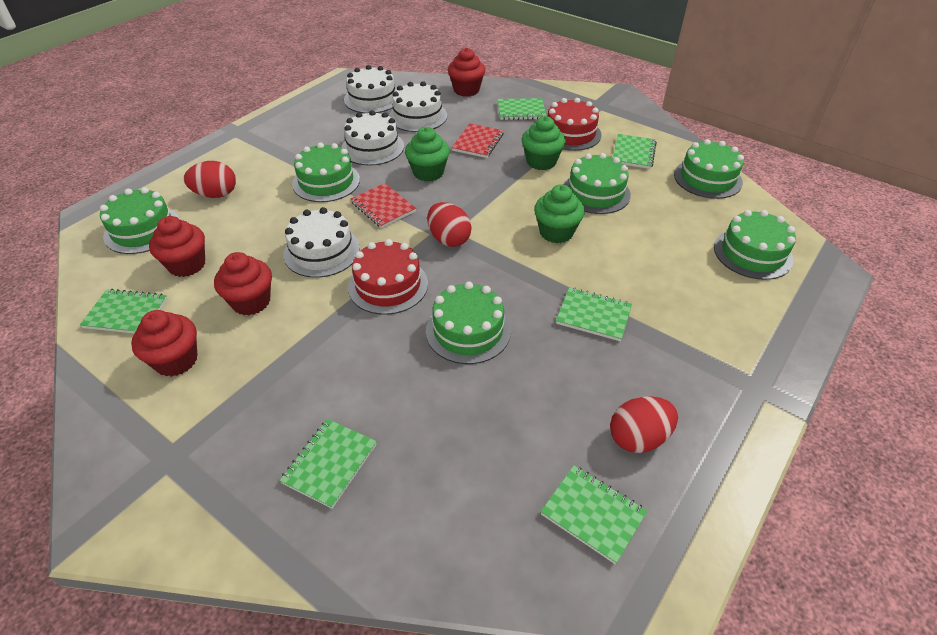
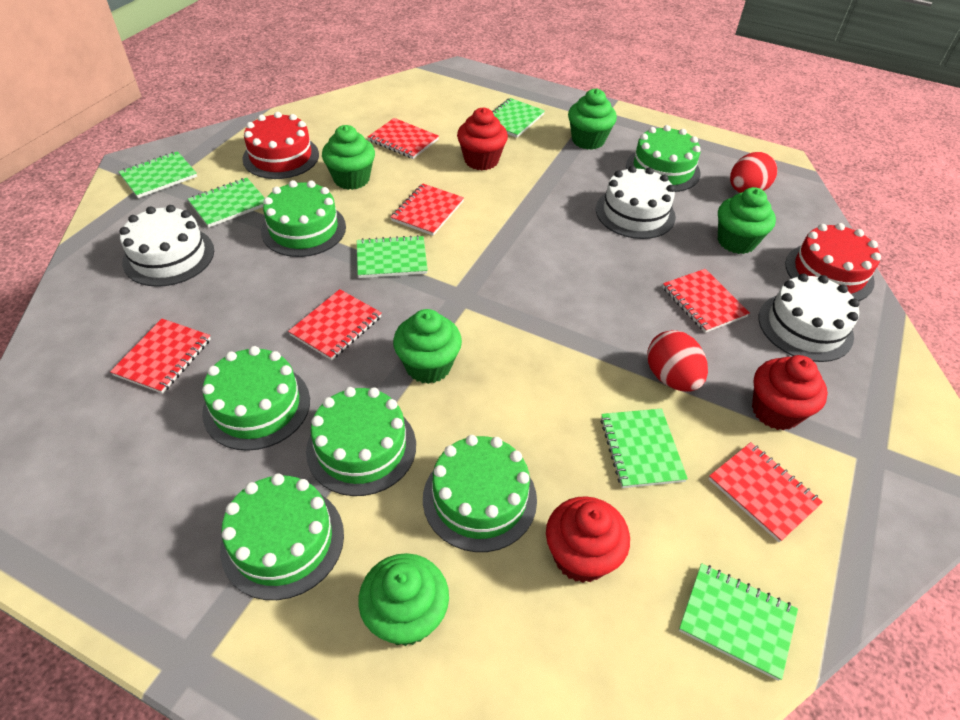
green cupcake: 3 -> 5
red cupcake: 4 -> 3
red egg: 3 -> 2
red notebook: 2 -> 6
white cake: 4 -> 3

